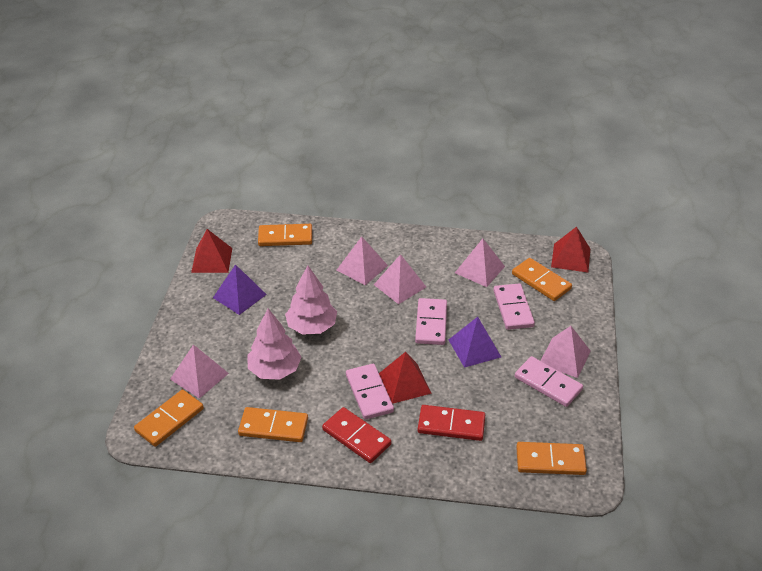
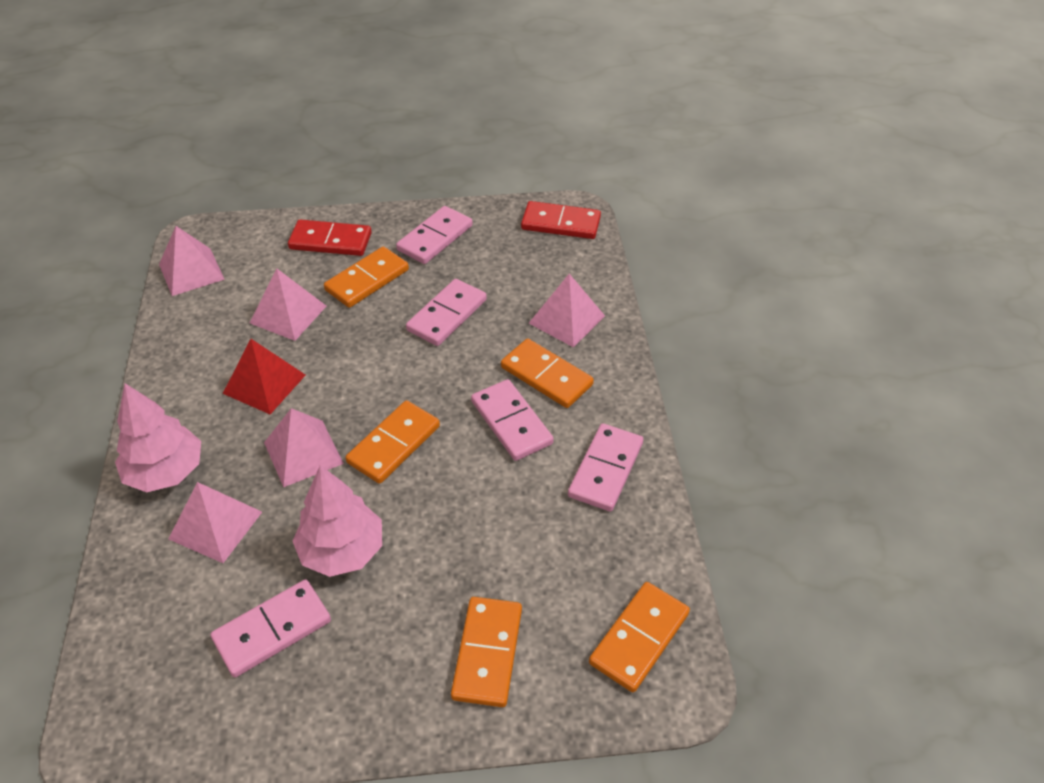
pink domino: 4 -> 5
purple pyramid: 2 -> 0
red pyramid: 3 -> 1

